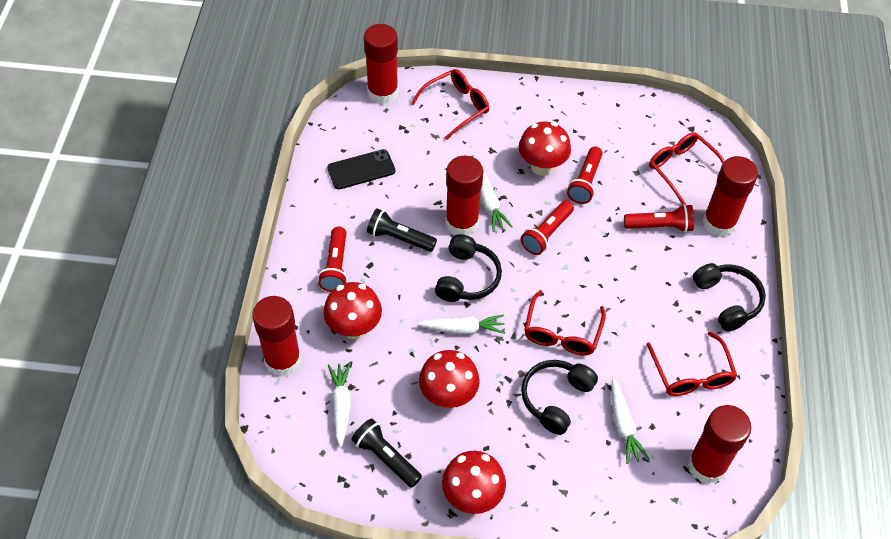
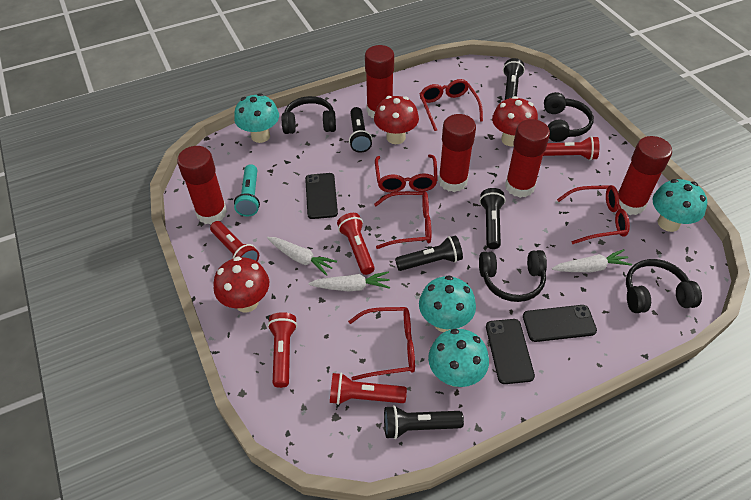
black flashlight: 2 -> 5
black headphones: 3 -> 4
black phone: 1 -> 3
red flashlight: 4 -> 5
red glasses: 4 -> 5
red mushroom: 4 -> 3
turquoise flashlight: 0 -> 1
turquoise mushroom: 0 -> 4
white carrot: 4 -> 3

